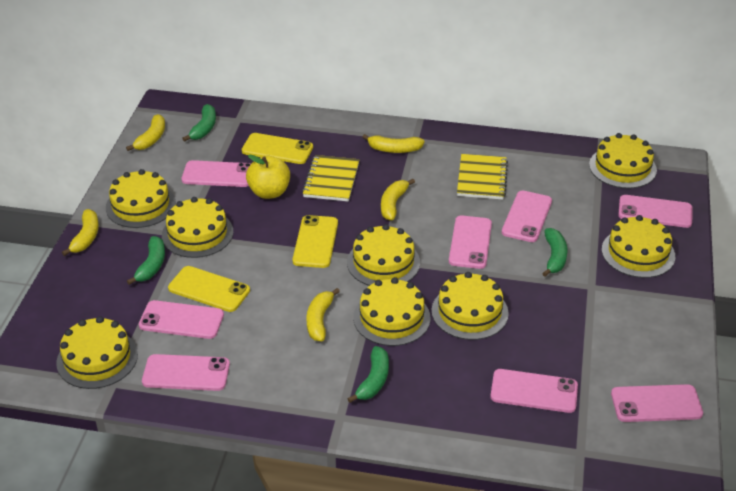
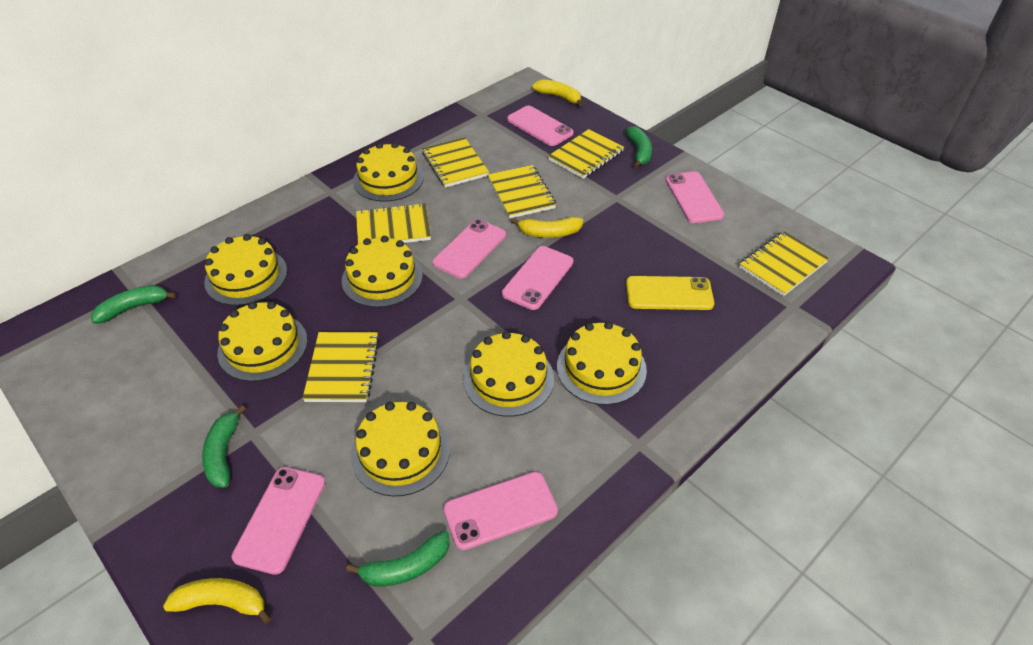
pink phone: 8 -> 6
yellow apple: 1 -> 0
yellow banana: 5 -> 3
yellow cake: 8 -> 7
yellow notebook: 2 -> 6
yellow phone: 3 -> 1

